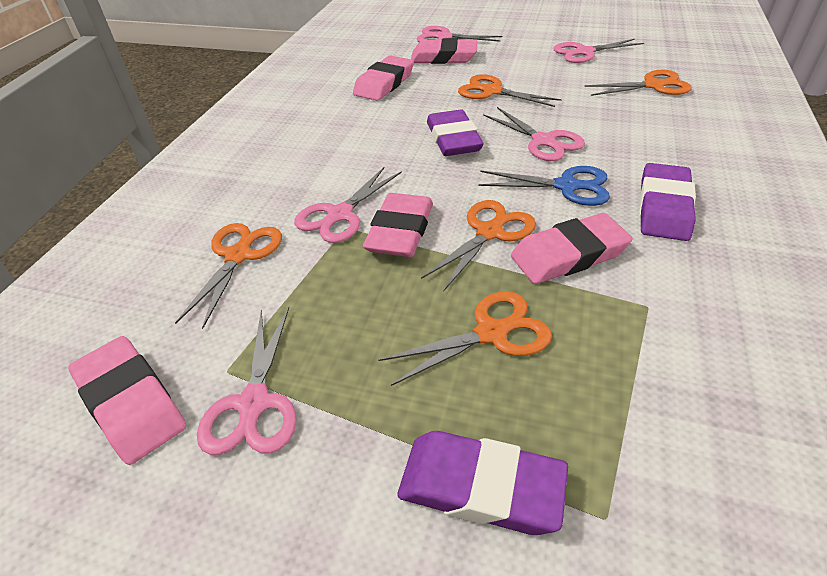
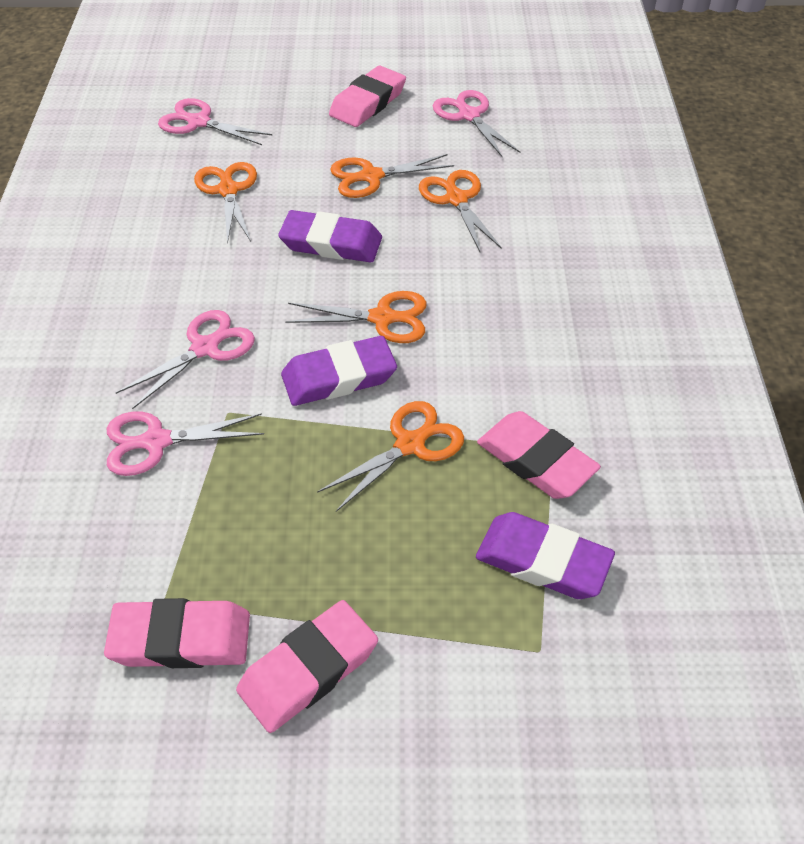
blue scissors: 1 -> 0
pink eraser: 5 -> 4
pink scissors: 5 -> 4

